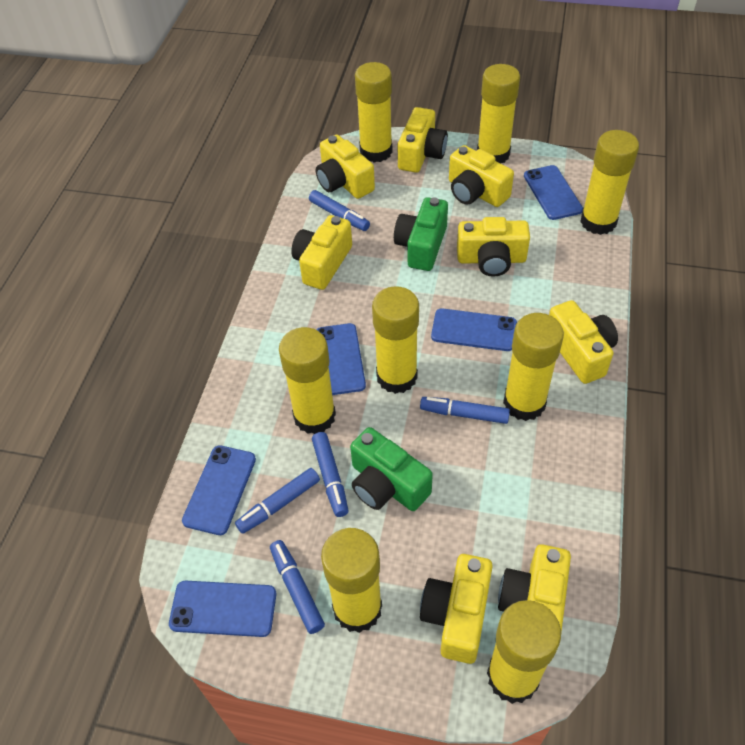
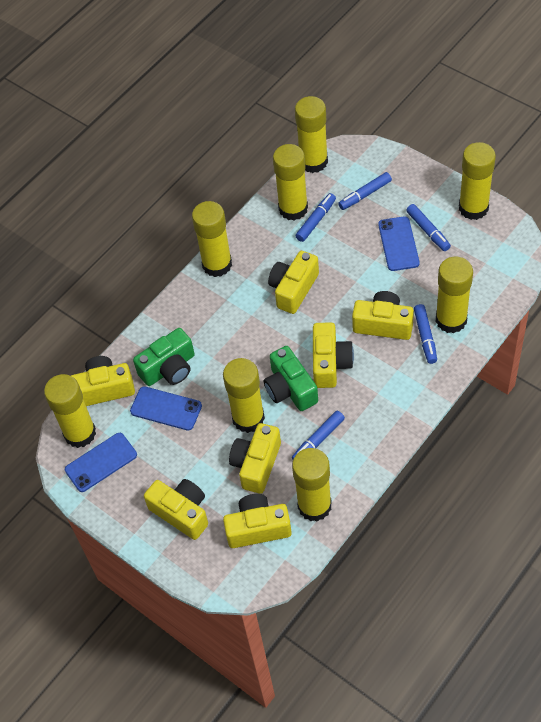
blue phone: 5 -> 3
yellow camera: 8 -> 7

